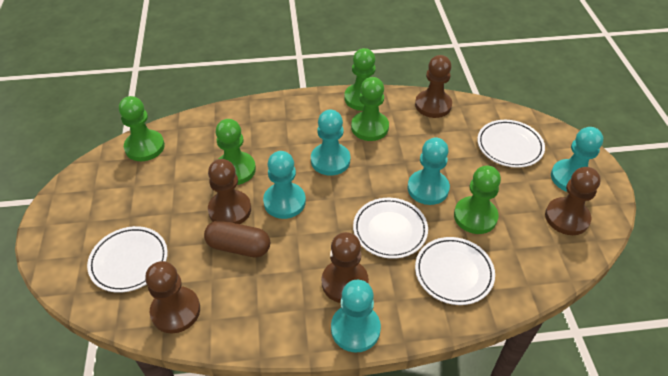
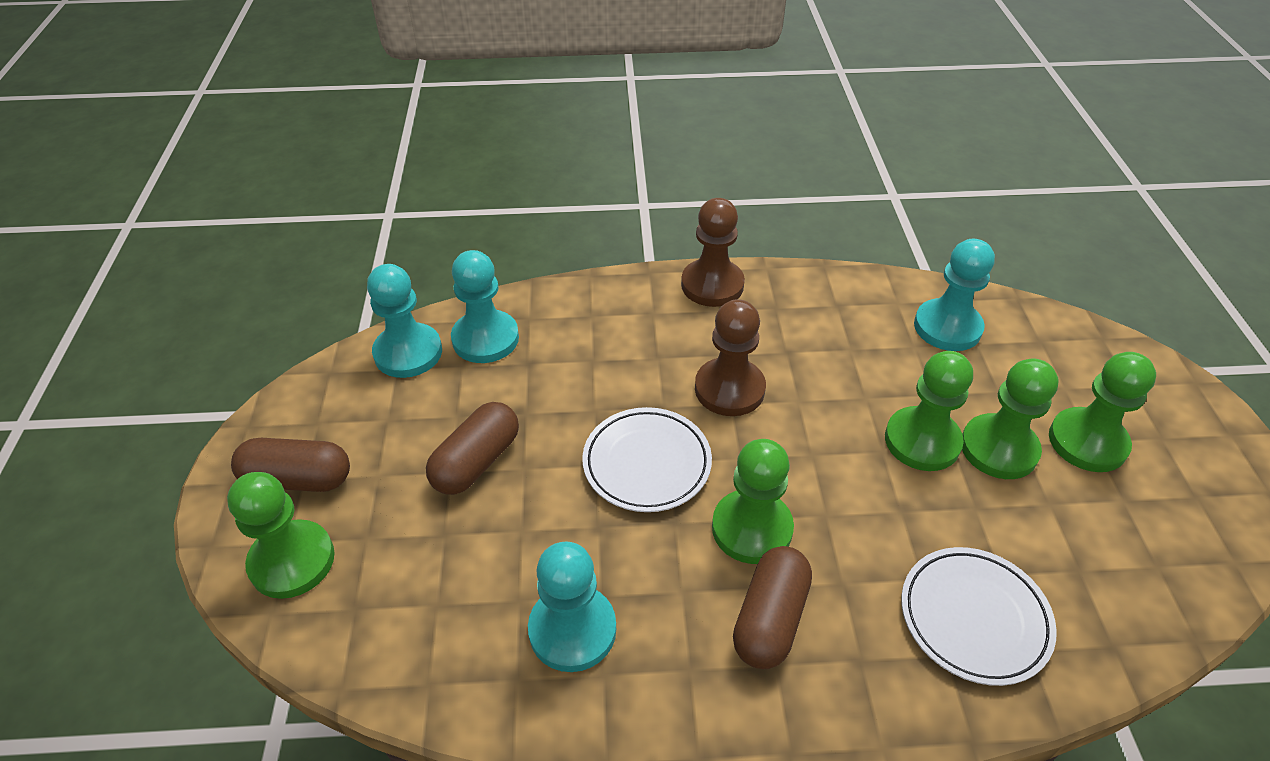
brown capsule: 1 -> 3
brown pawn: 5 -> 2
turquoise pawn: 5 -> 4
white plate: 4 -> 2

